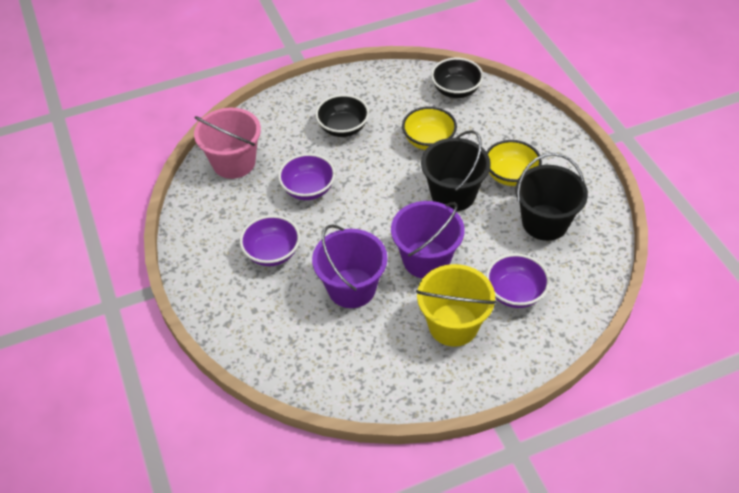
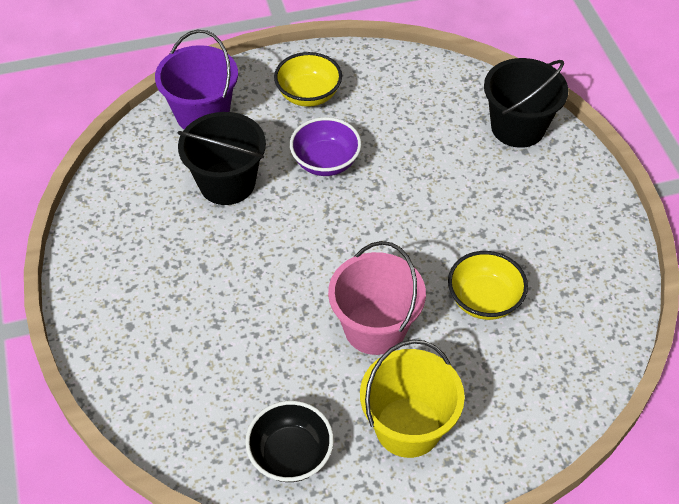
black bowl: 2 -> 1
purple bowl: 3 -> 1
purple bucket: 2 -> 1

